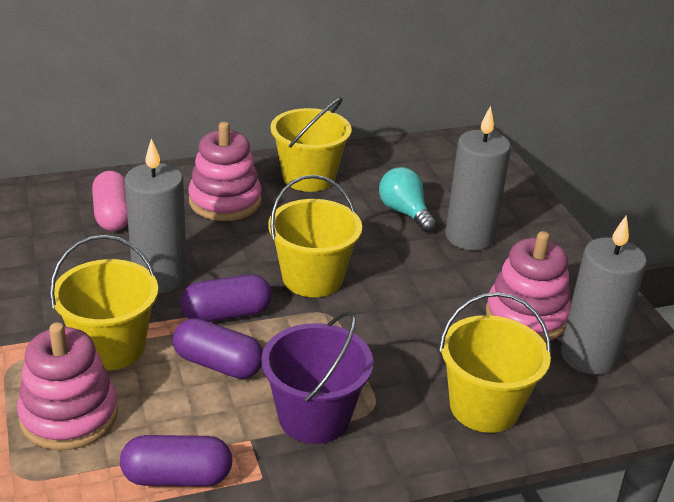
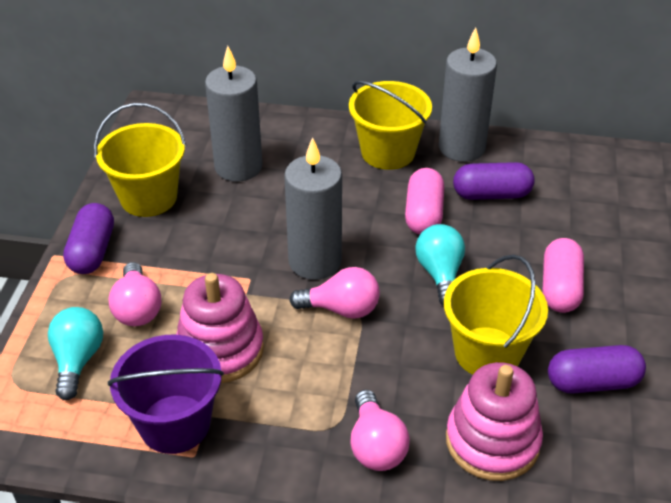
pink capsule: 1 -> 2
pink light bulb: 0 -> 3
pink stacking toy: 3 -> 2
turquoise light bulb: 1 -> 2
yellow bucket: 4 -> 3

